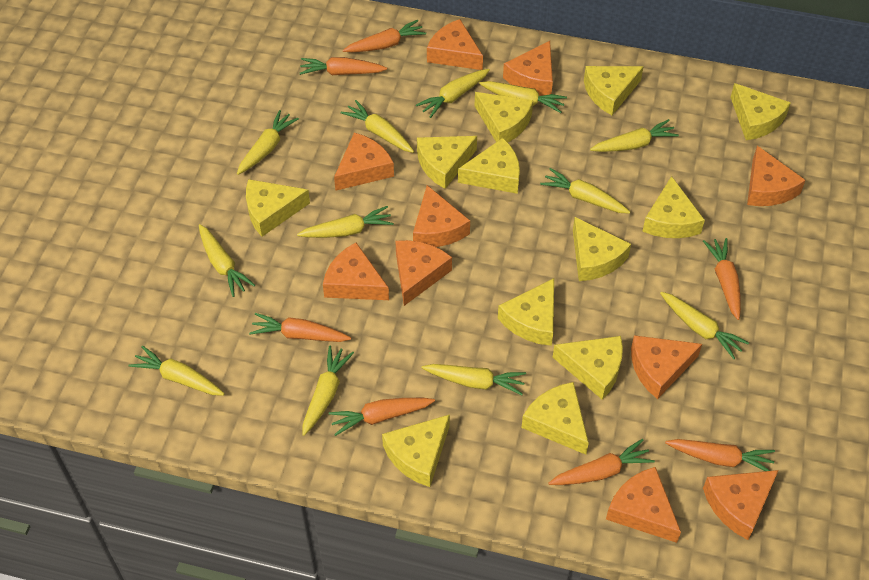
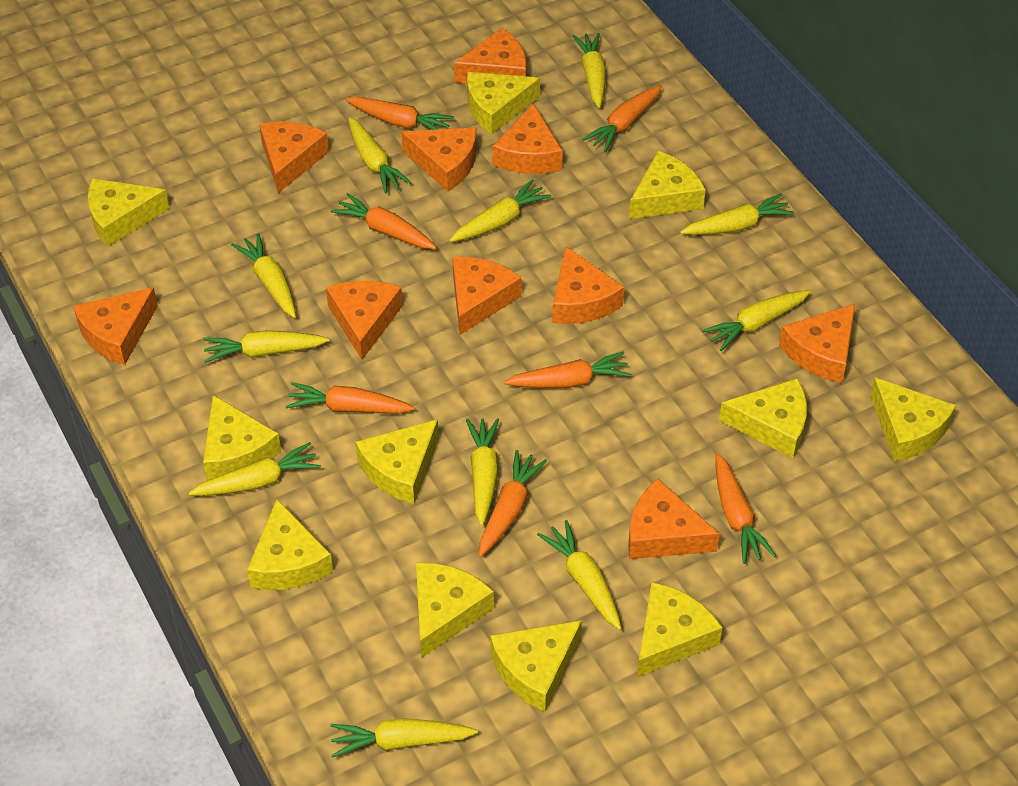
yellow carrot: 12 -> 11
yellow cheese: 12 -> 11

